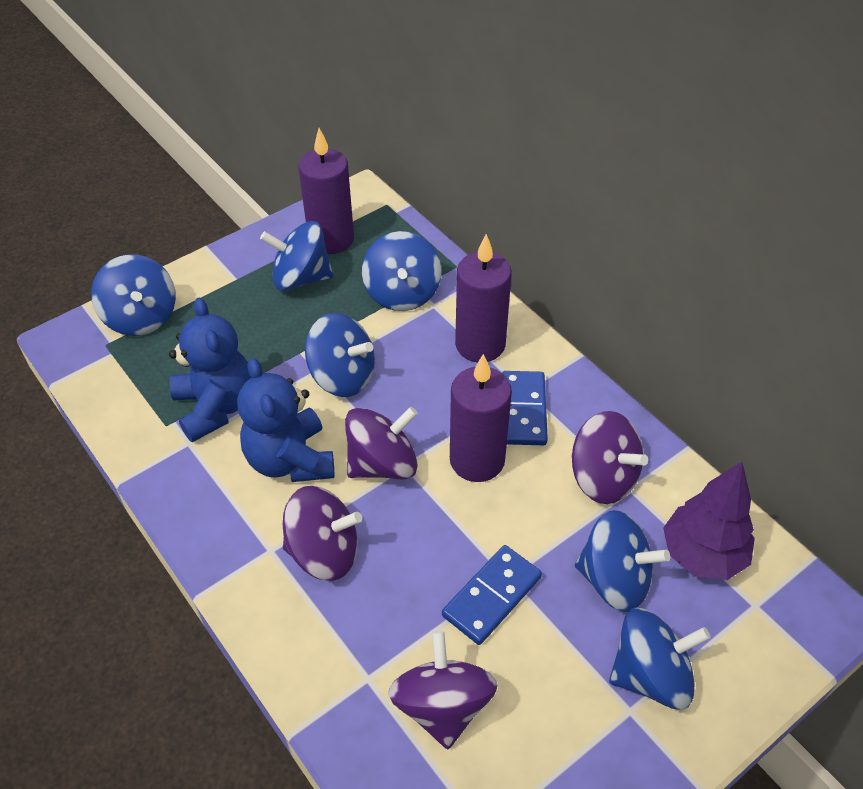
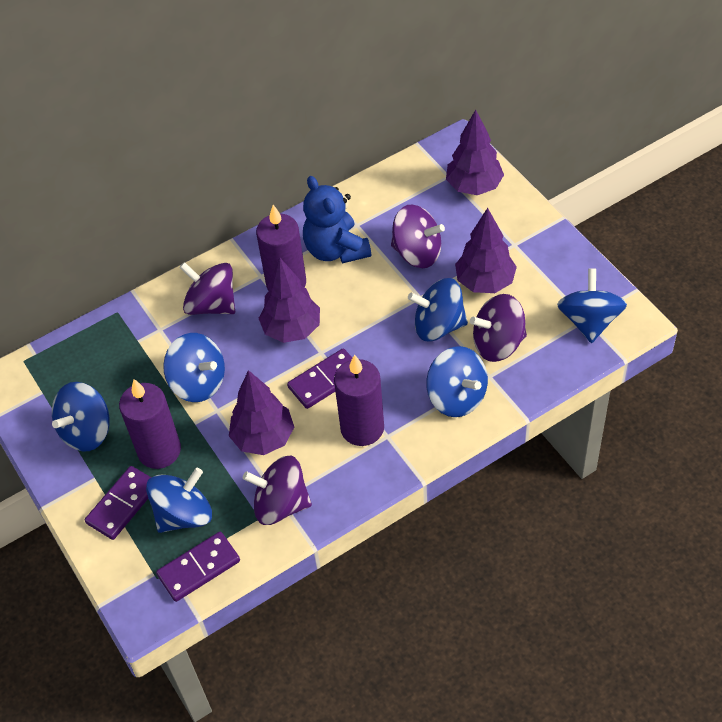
blue domino: 2 -> 0
blue teddy bear: 2 -> 1
purple domino: 0 -> 3
purple tree: 1 -> 4

